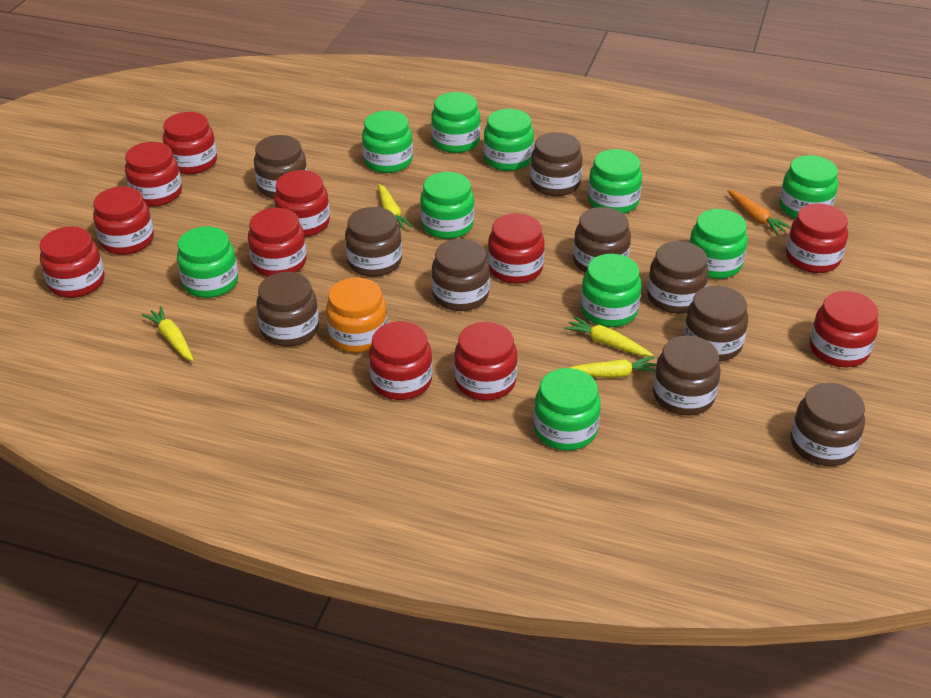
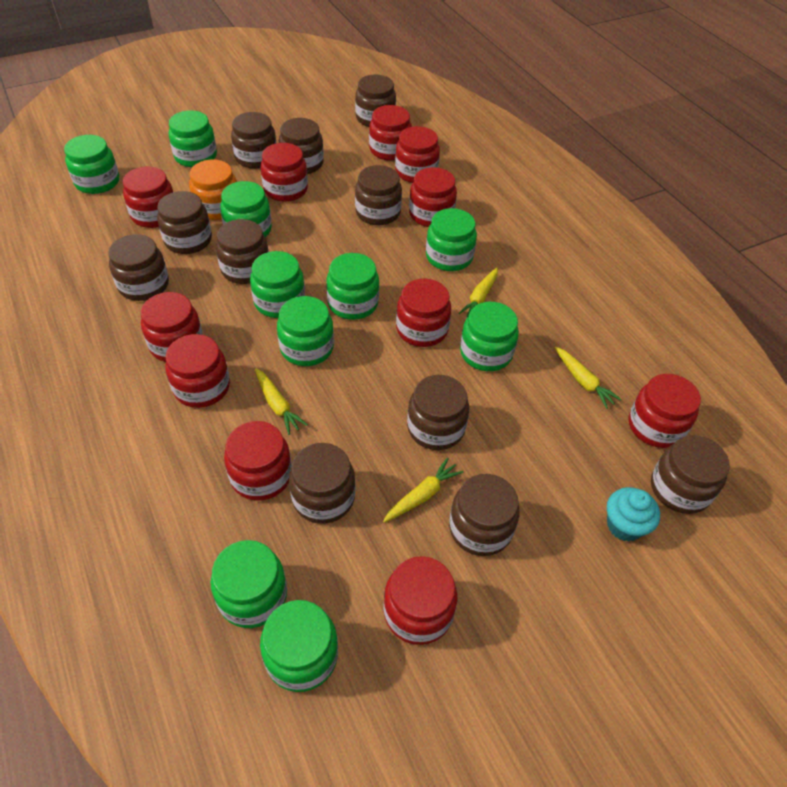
brown jar: 10 -> 11
orange carrot: 1 -> 0
turquoise cupcake: 0 -> 1

